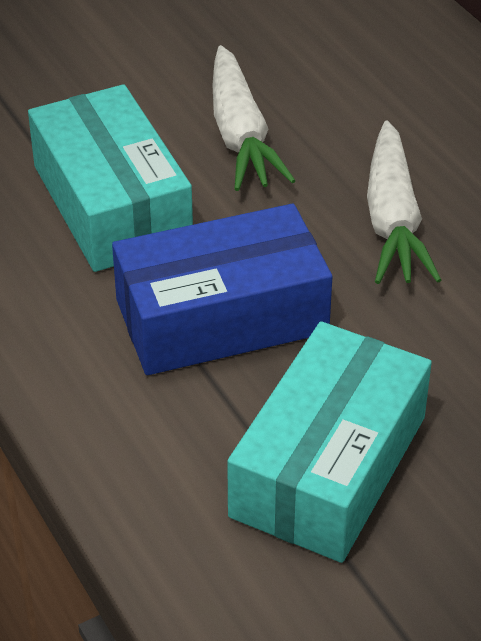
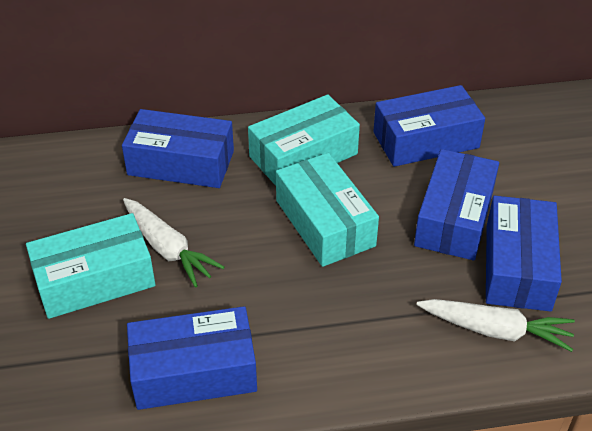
blue box: 1 -> 5
turquoise box: 2 -> 3

